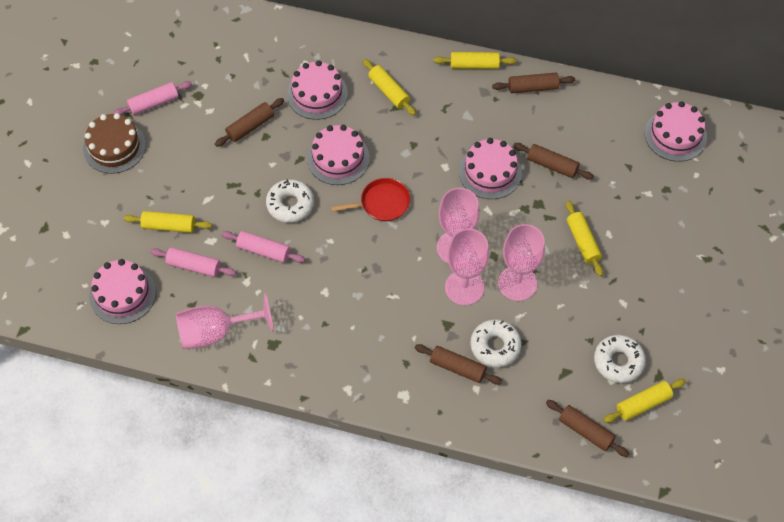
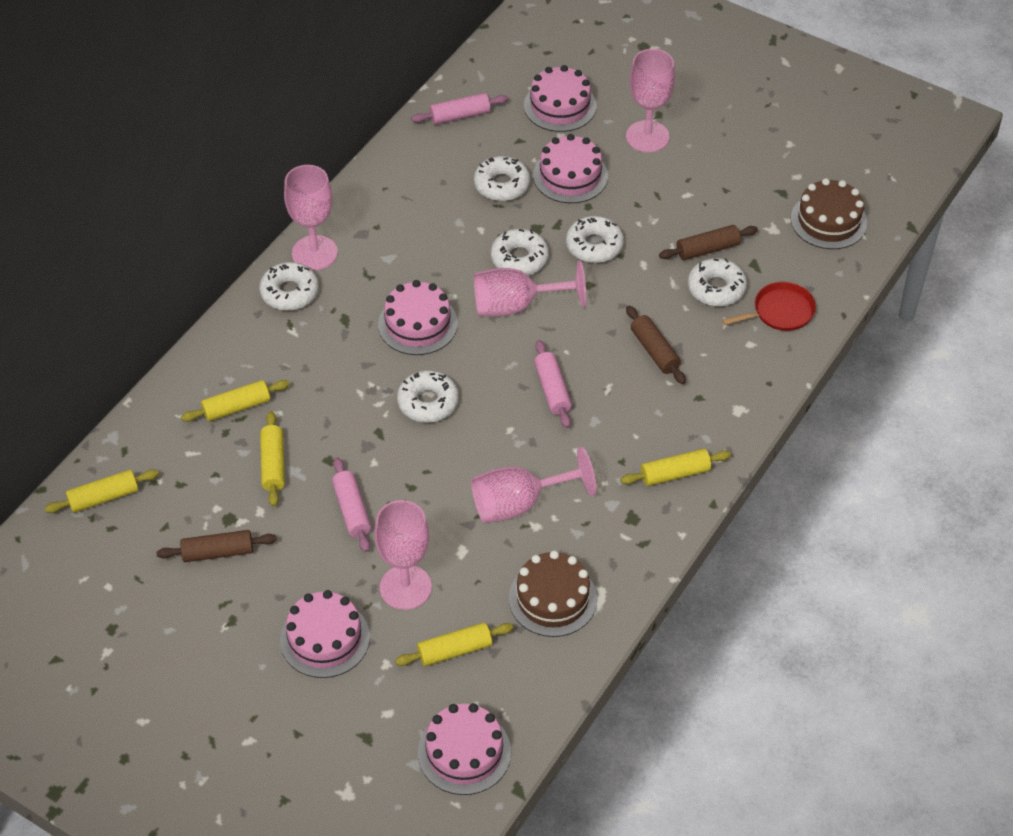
brown cake: 1 -> 2
brown rolling pin: 5 -> 3
pink goblet: 4 -> 5
white donut: 3 -> 6

